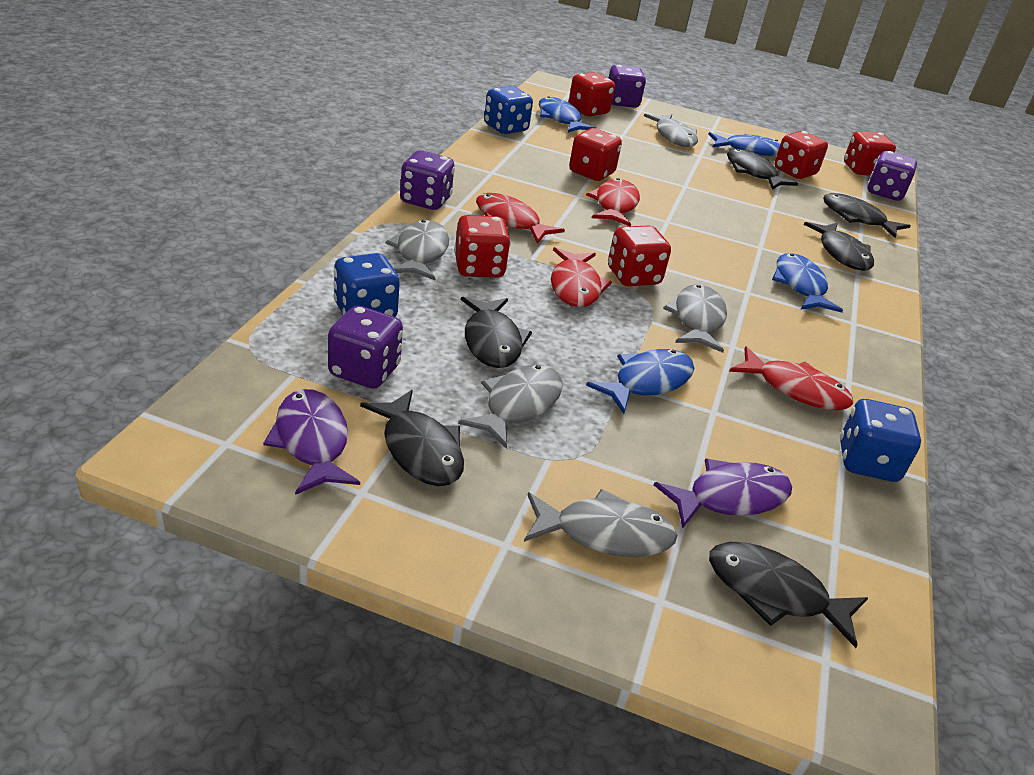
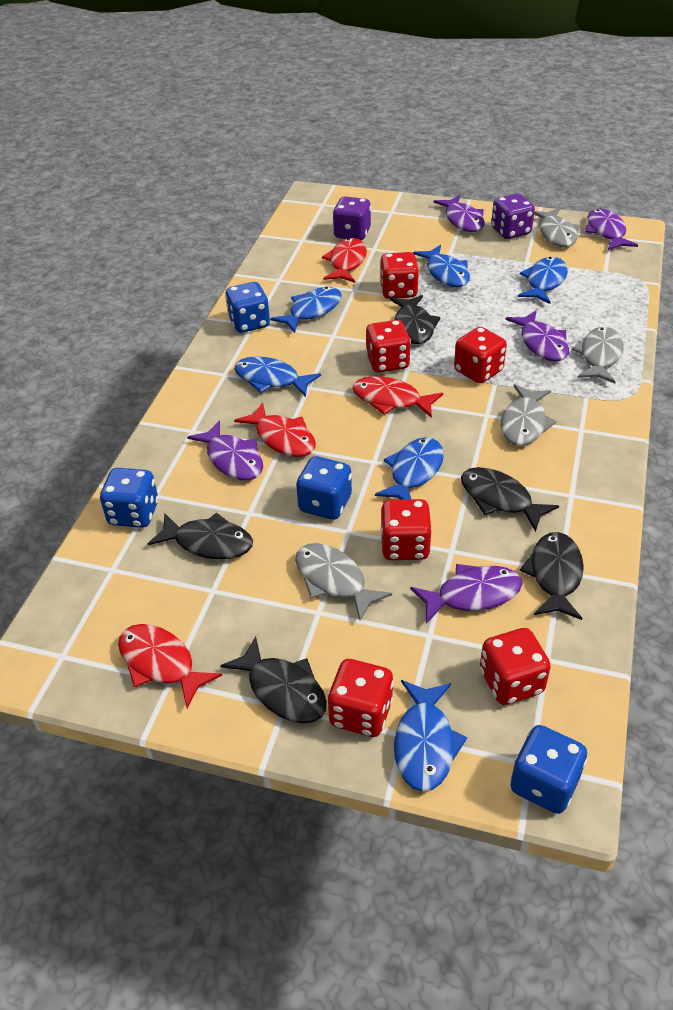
black fish: 6 -> 5
blue dice: 3 -> 4
blue fish: 4 -> 6
grey fish: 5 -> 4
purple dice: 4 -> 2
purple fish: 2 -> 5

